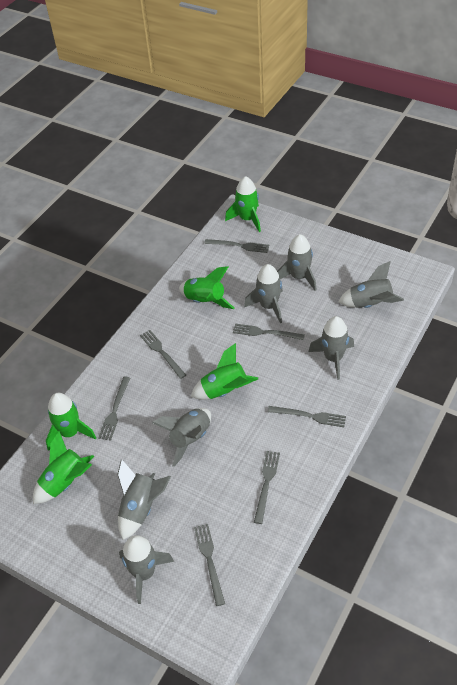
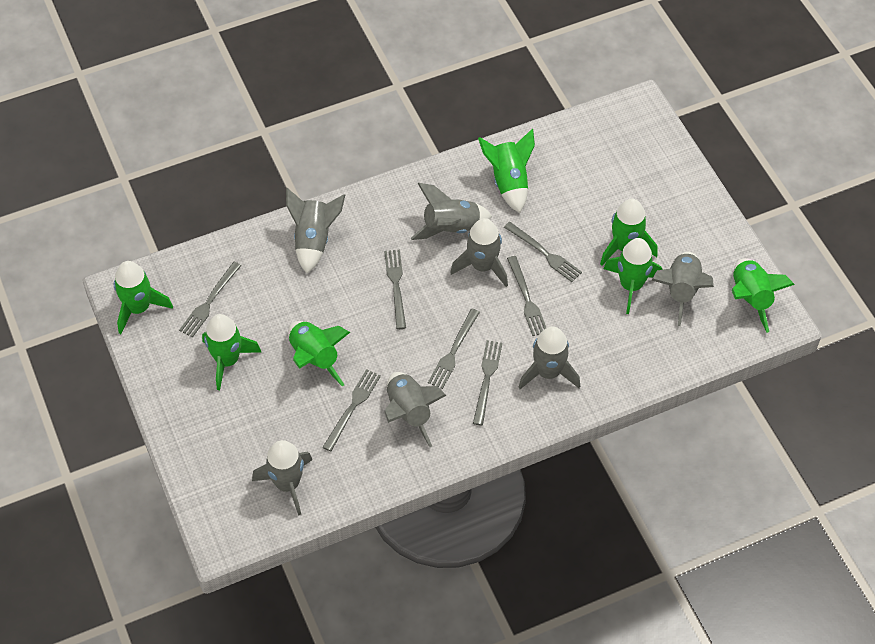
green rocket: 5 -> 7

